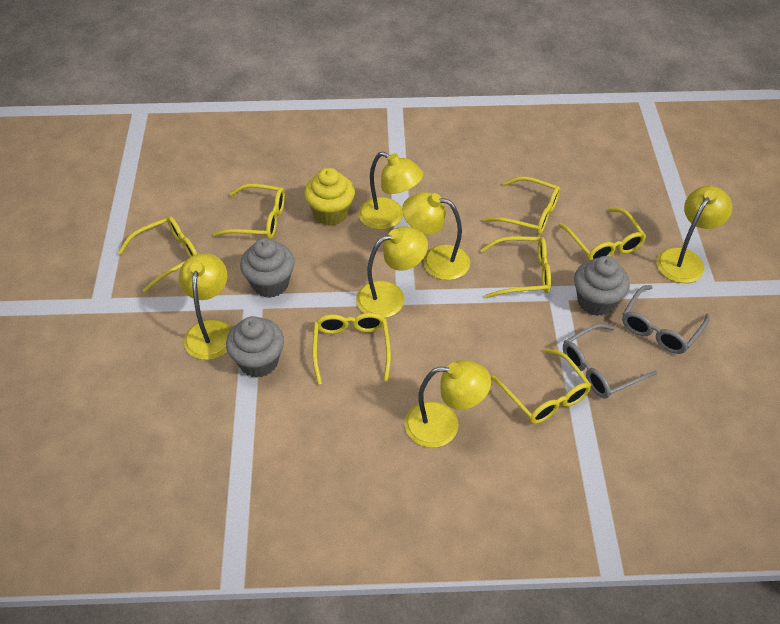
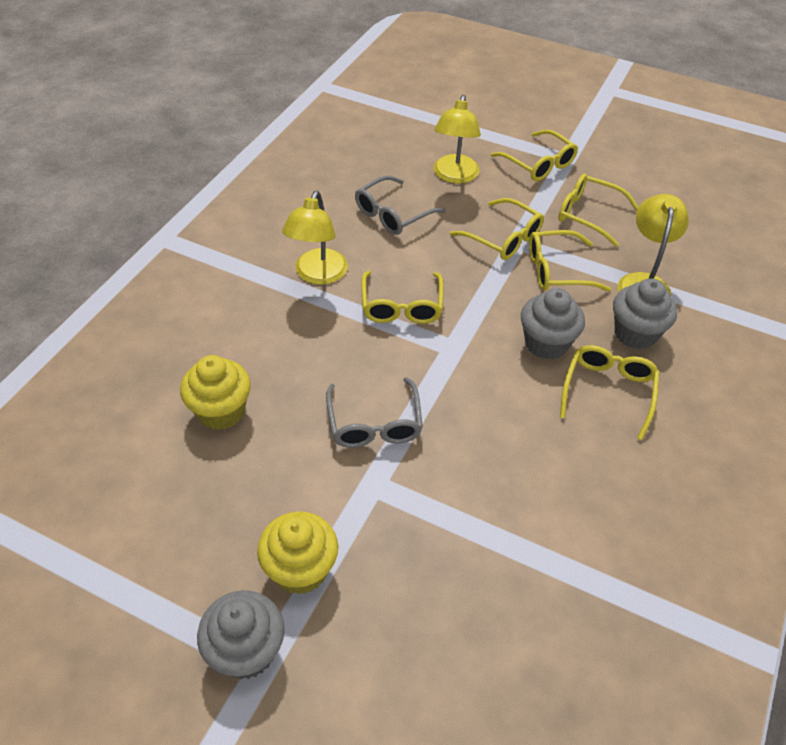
yellow cupcake: 1 -> 2
yellow glasses: 7 -> 6
yellow lamp: 6 -> 3

